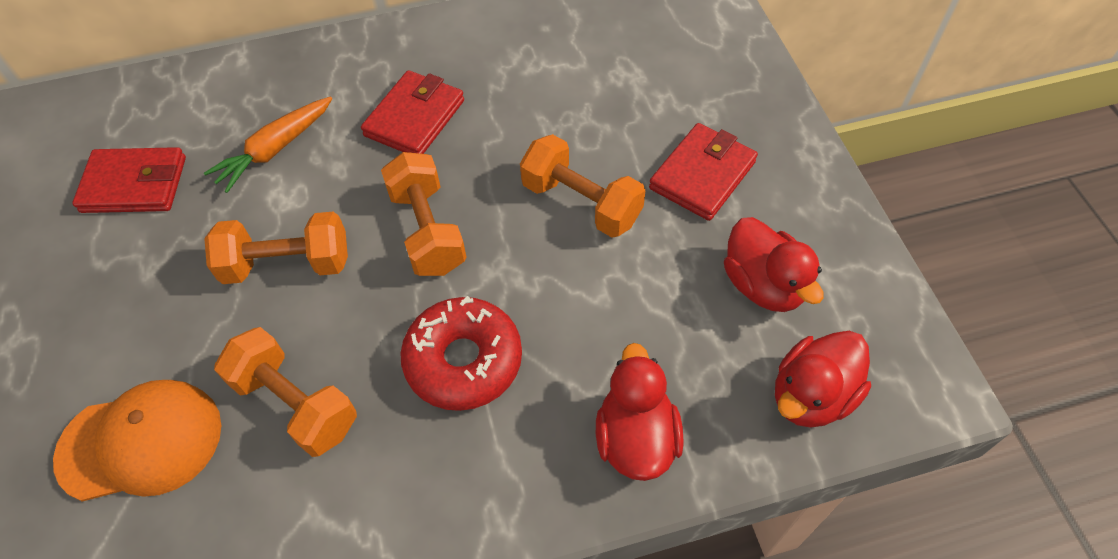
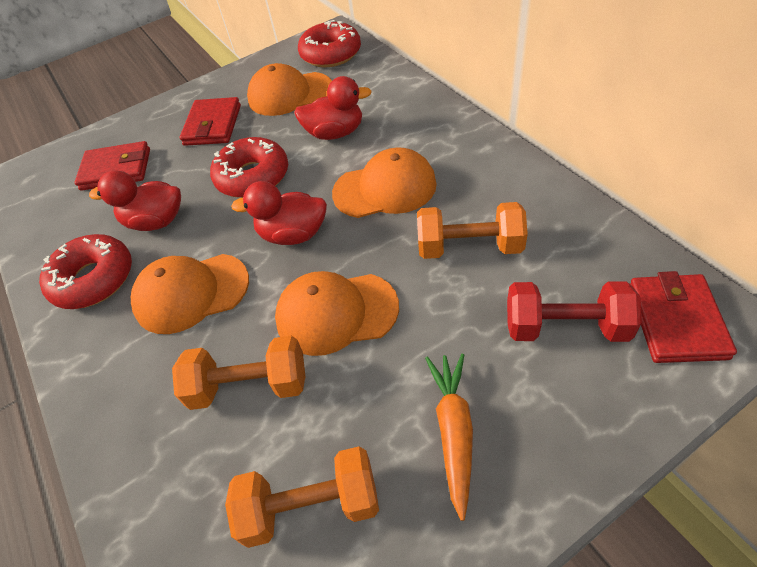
orange cap: 1 -> 4
orange dumbbell: 4 -> 3
red donut: 1 -> 3
red dumbbell: 0 -> 1

